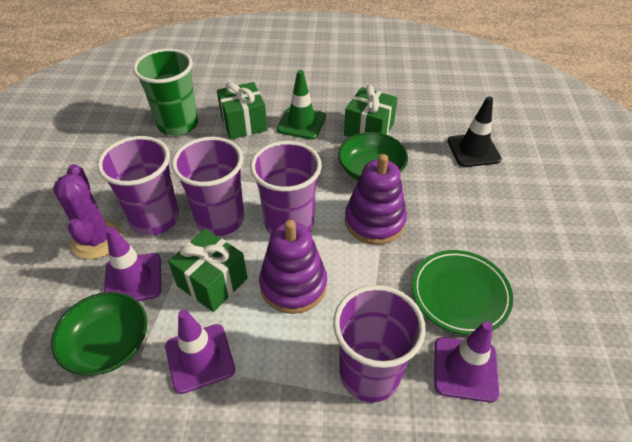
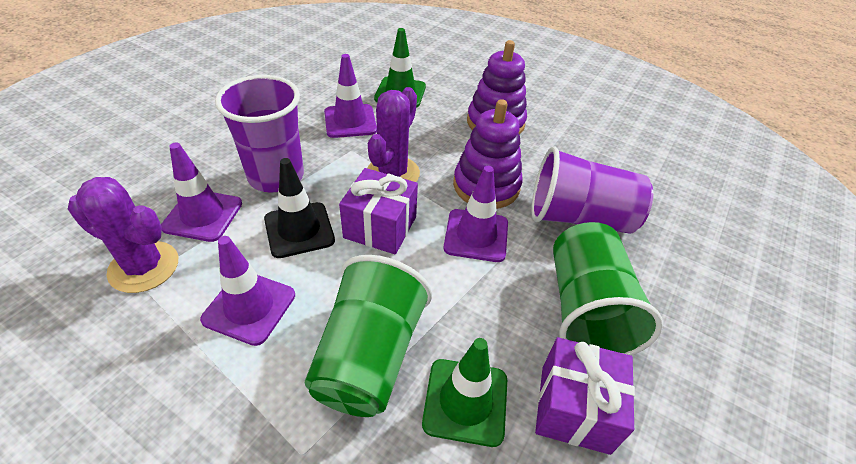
green bowl: 2 -> 0
green cup: 1 -> 2
green gift: 3 -> 0
green plate: 1 -> 0
green traffic cone: 1 -> 2
purple cactus: 1 -> 2
purple cup: 4 -> 2
purple gift: 0 -> 2
purple traffic cone: 3 -> 4

